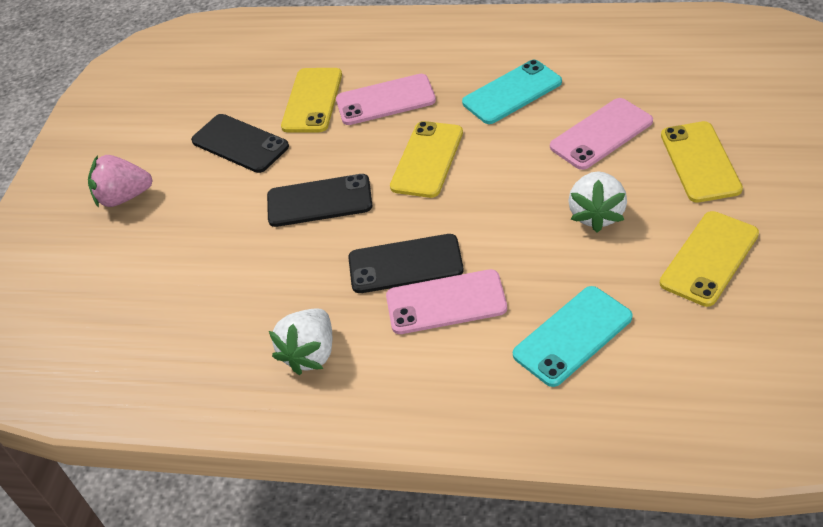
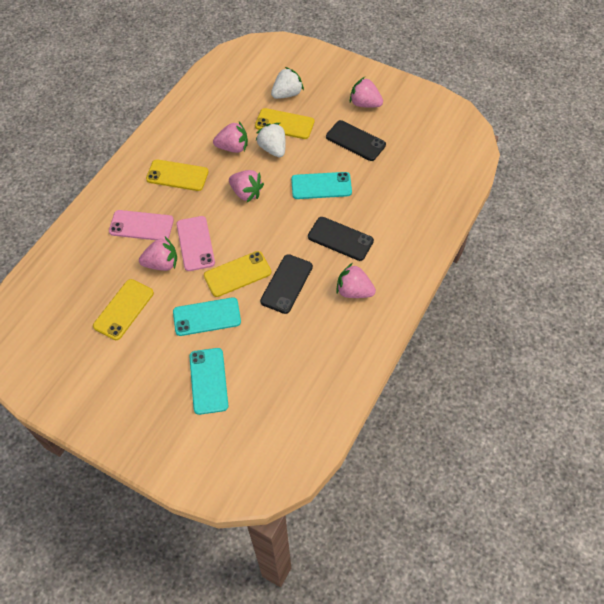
pink phone: 3 -> 2
pink strawberry: 1 -> 5
turquoise phone: 2 -> 3

